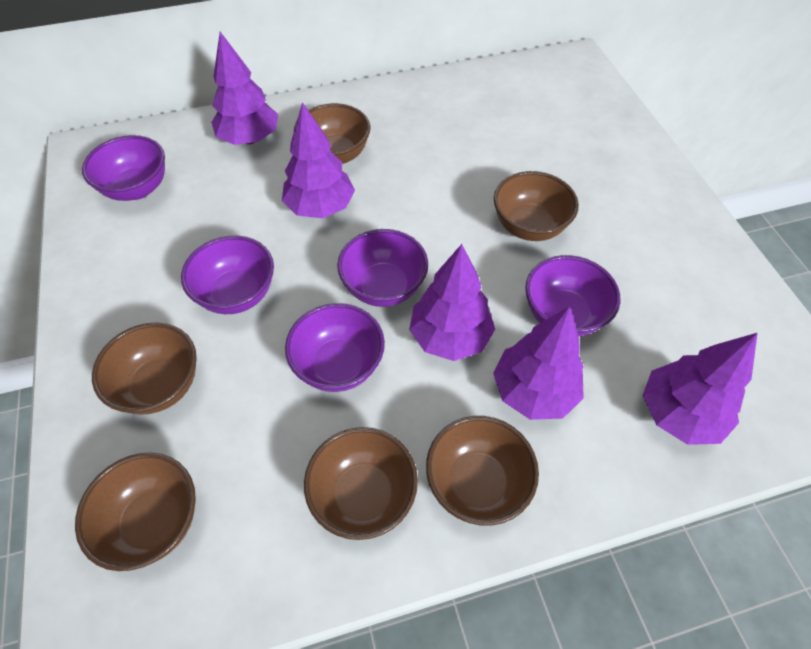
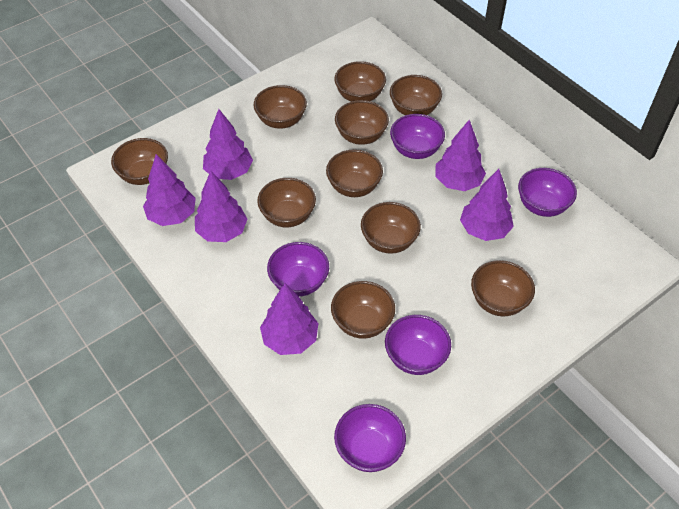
brown bowl: 6 -> 10
purple tree: 5 -> 6

